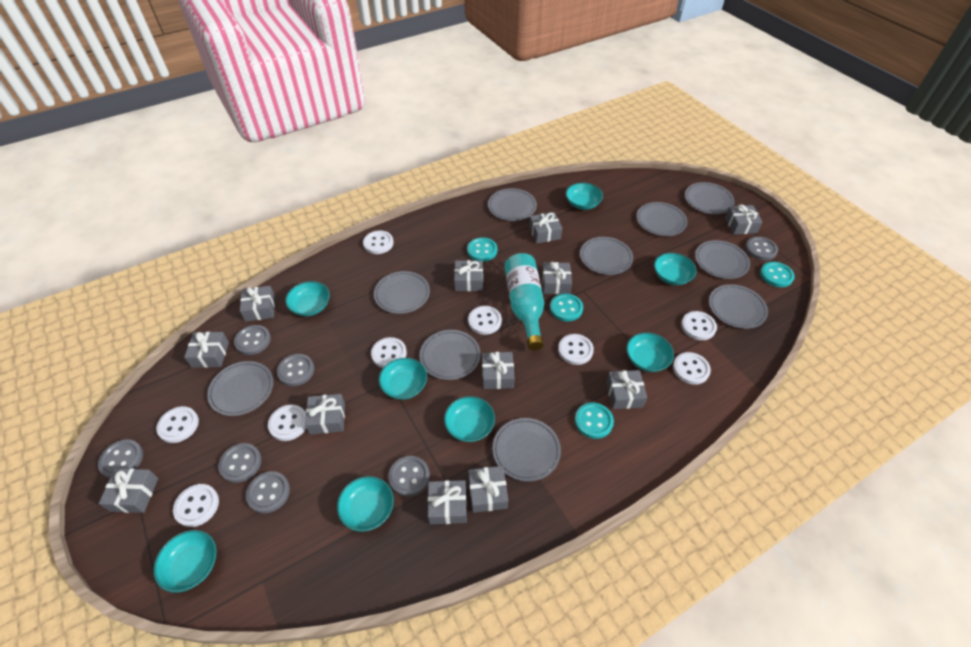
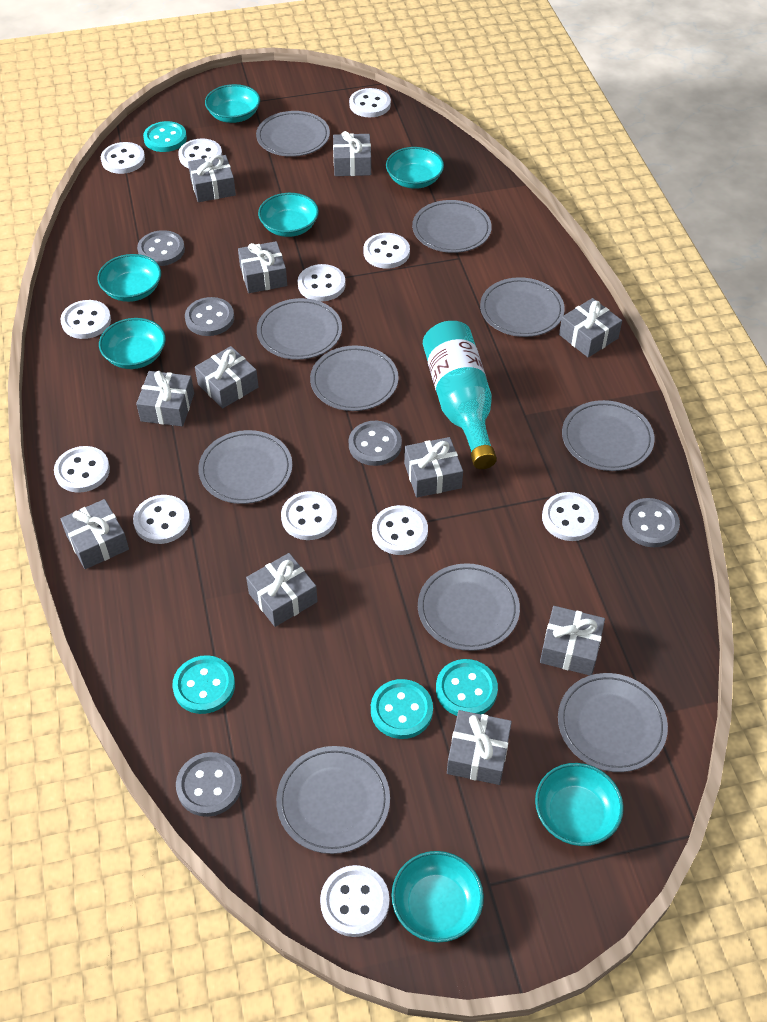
grey button: 7 -> 5
grey gift: 12 -> 11
turquoise bowl: 8 -> 7
white button: 9 -> 12

